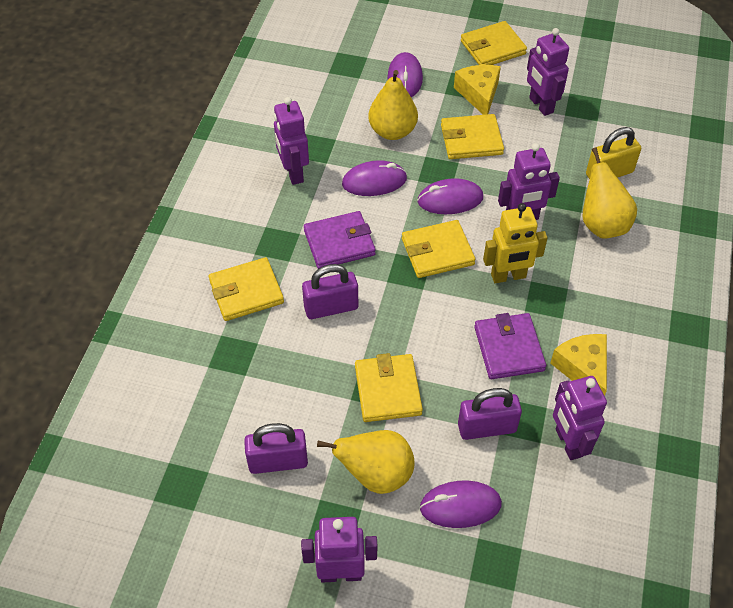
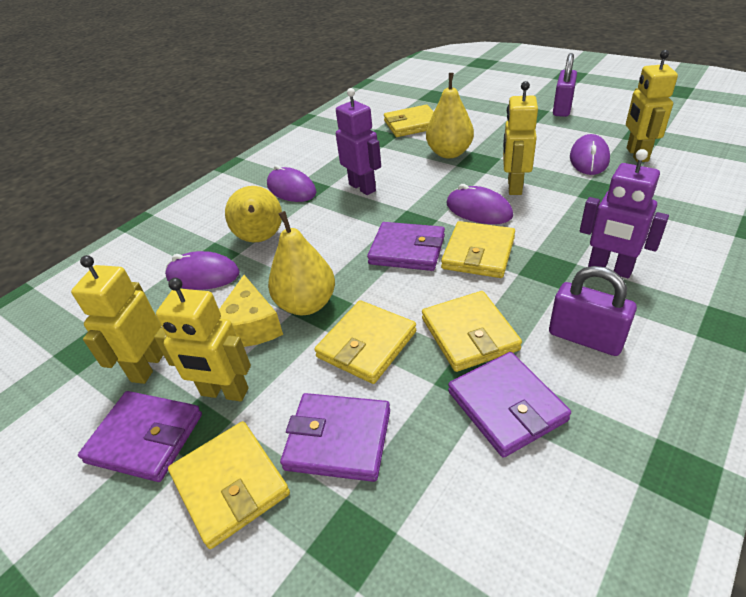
purple padlock: 3 -> 2
purple robot: 5 -> 2
purple wallet: 2 -> 4
yellow cheese: 2 -> 1
yellow padlock: 1 -> 0
yellow robot: 1 -> 4

